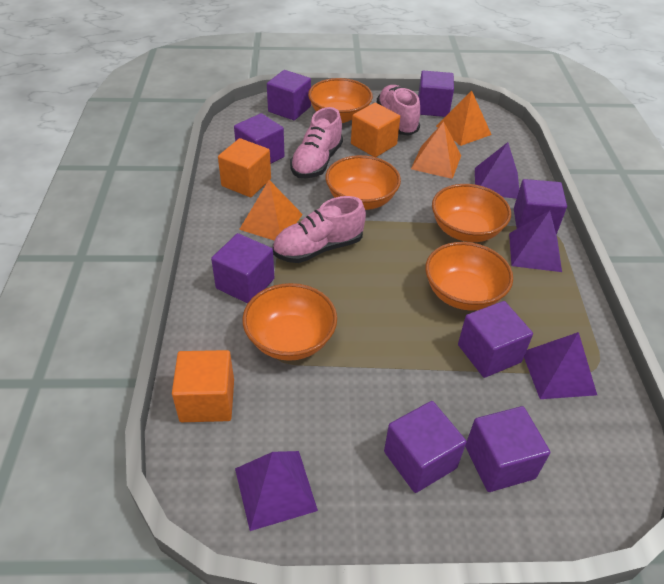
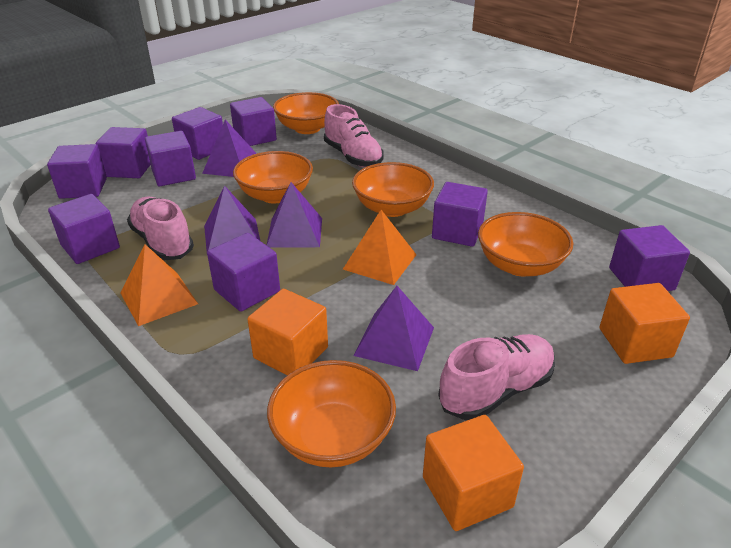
orange pyramid: 3 -> 2
purple cube: 8 -> 9

